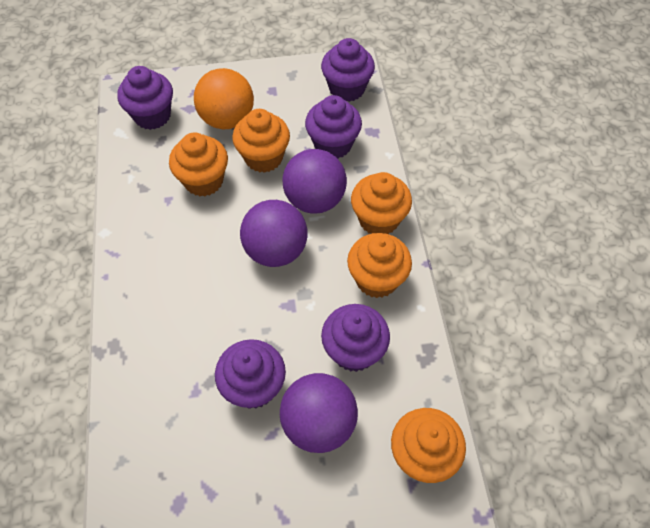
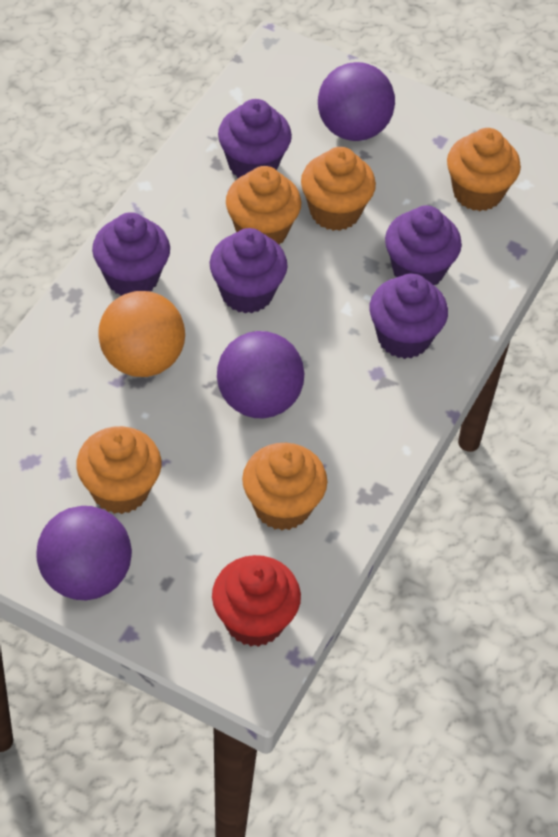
red cupcake: 0 -> 1

